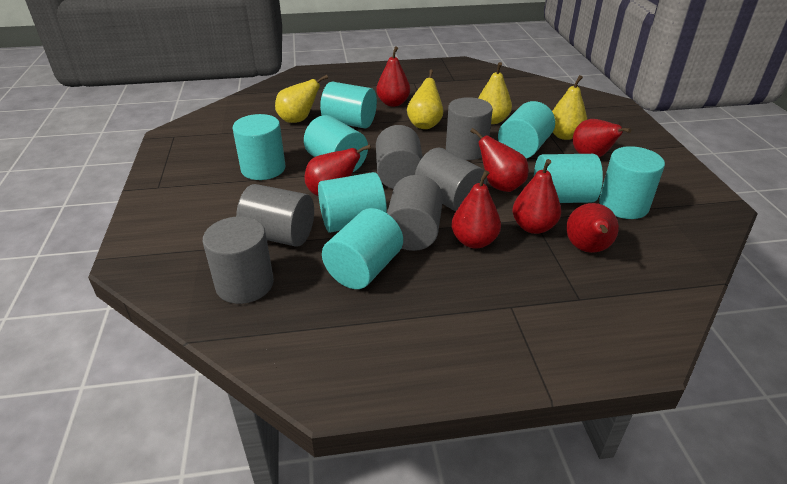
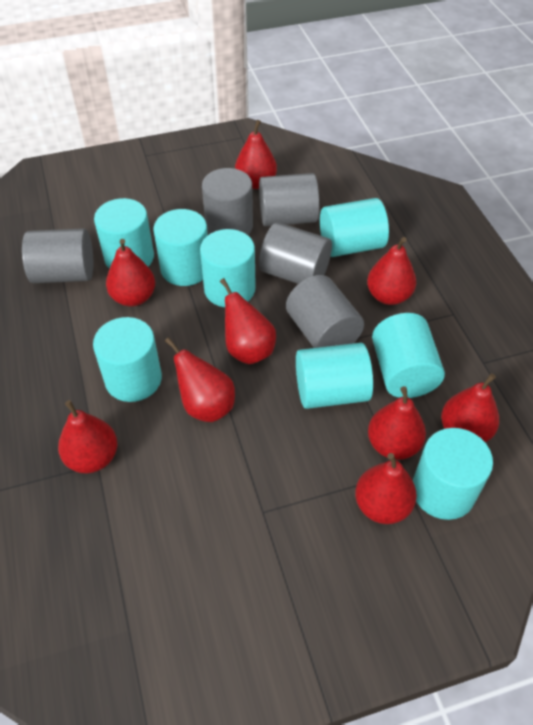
grey cylinder: 6 -> 5
red pear: 7 -> 9
yellow pear: 4 -> 0

